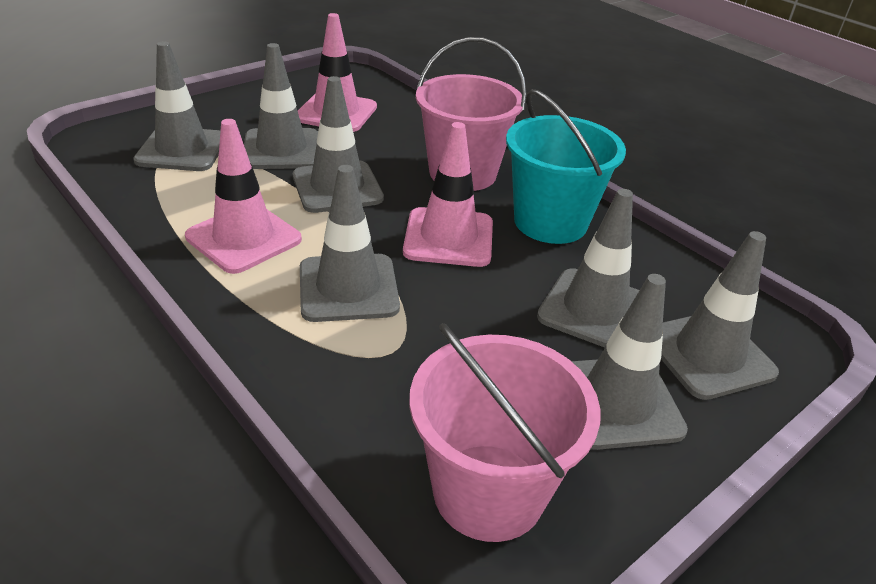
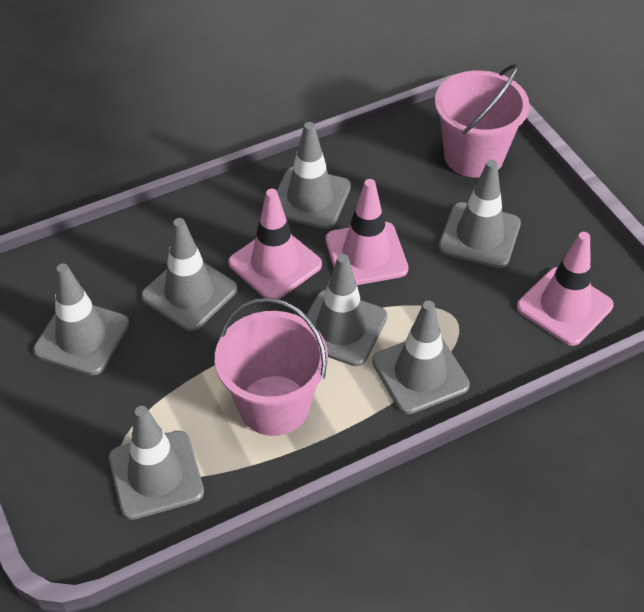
turquoise bucket: 1 -> 0

